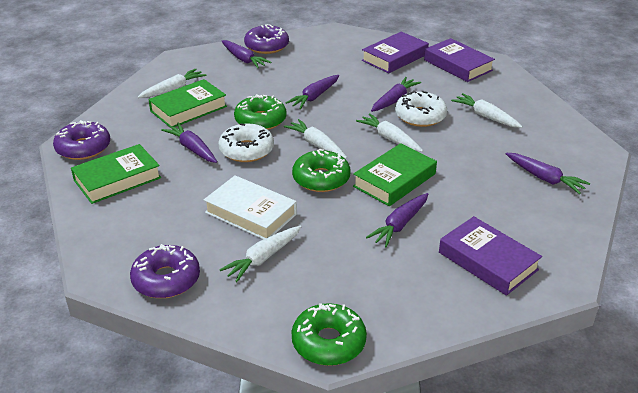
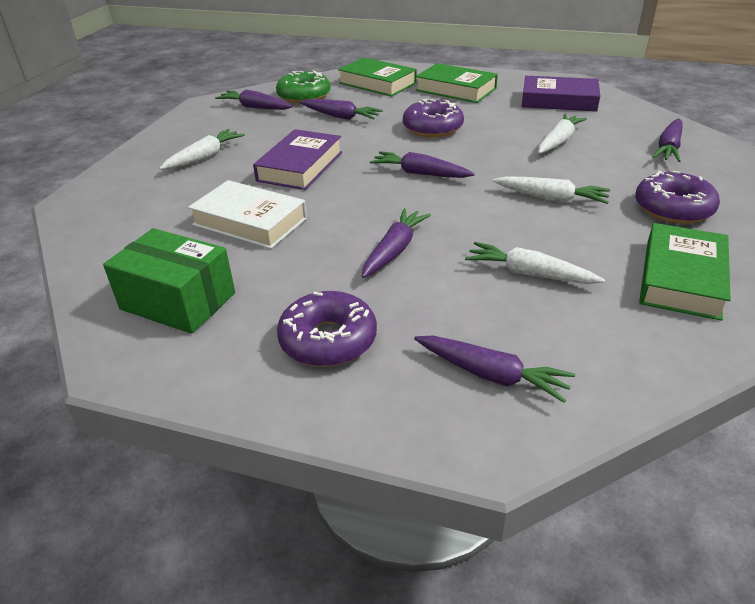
green box: 0 -> 1
green donut: 3 -> 1
purple book: 3 -> 2
white carrot: 5 -> 4
white donut: 2 -> 0

